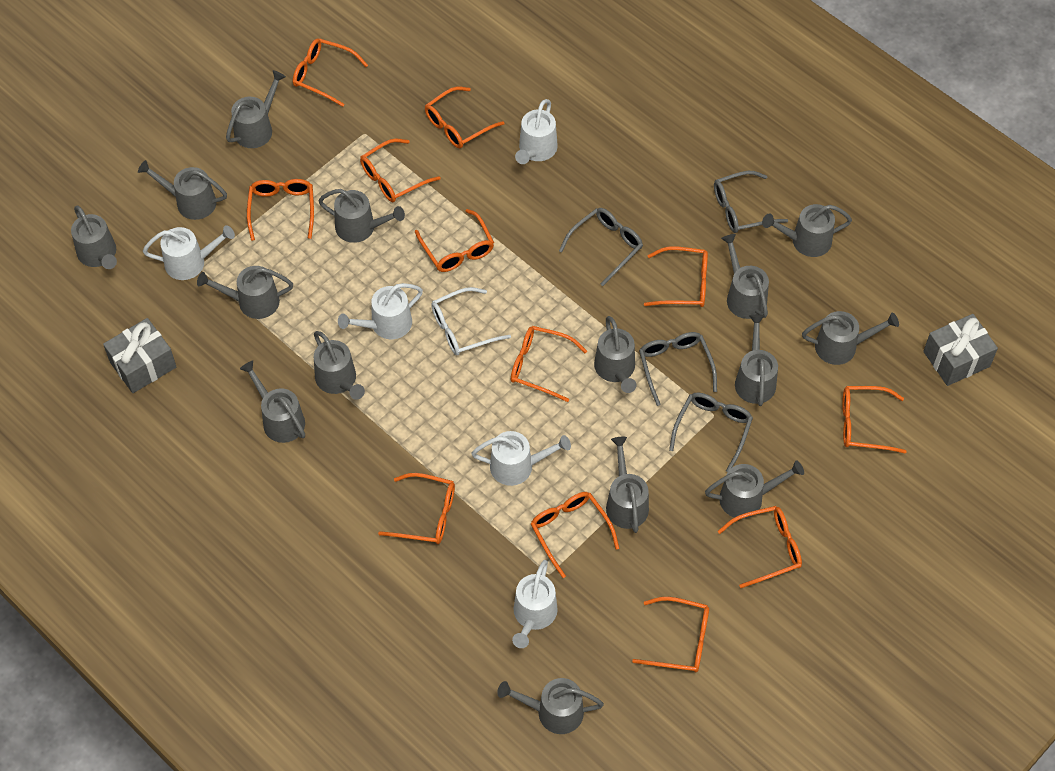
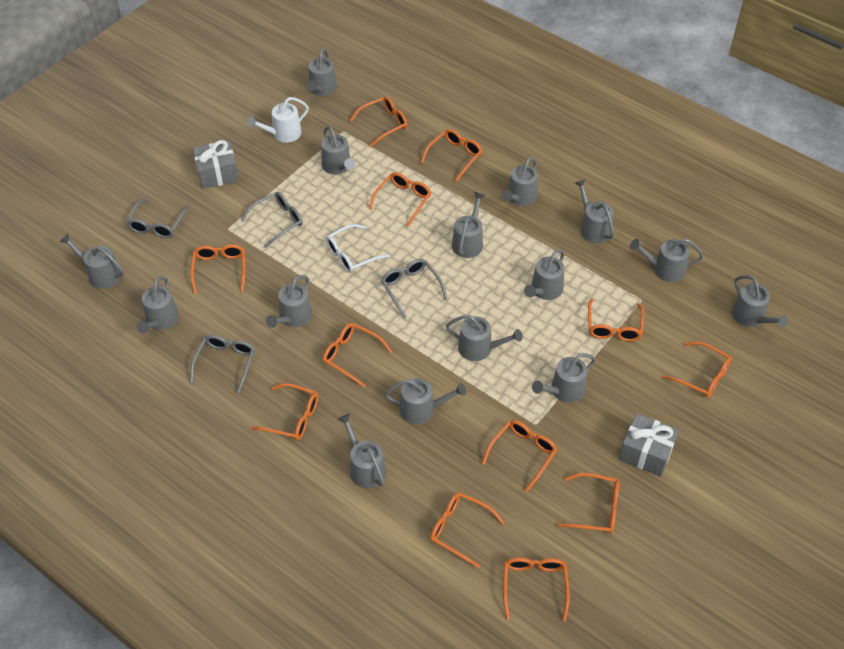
white watering can: 5 -> 1

